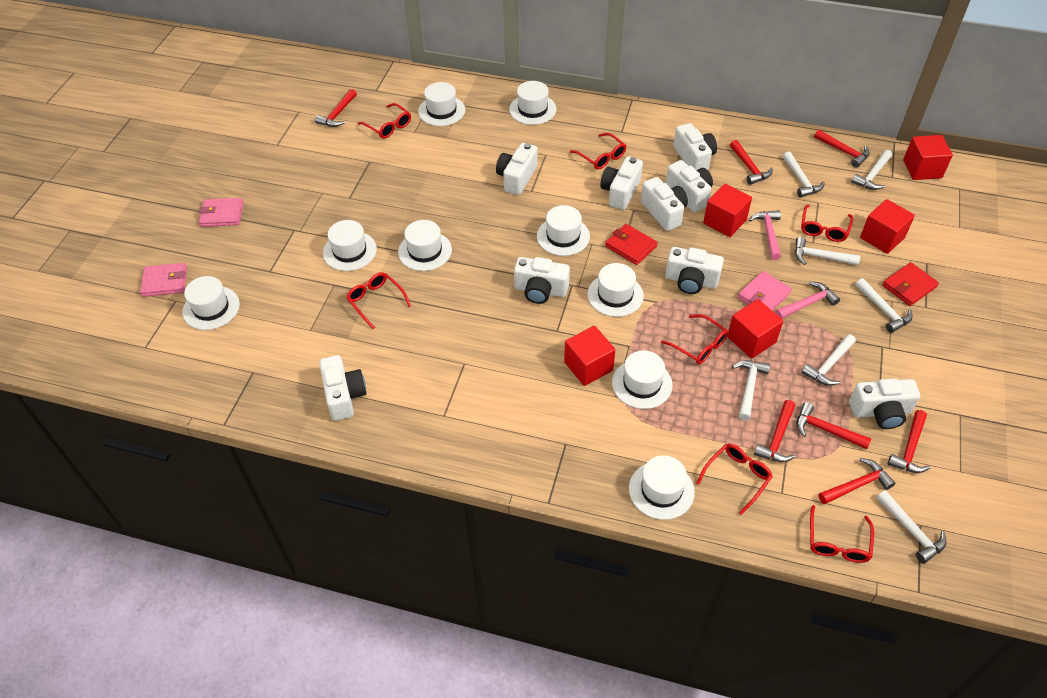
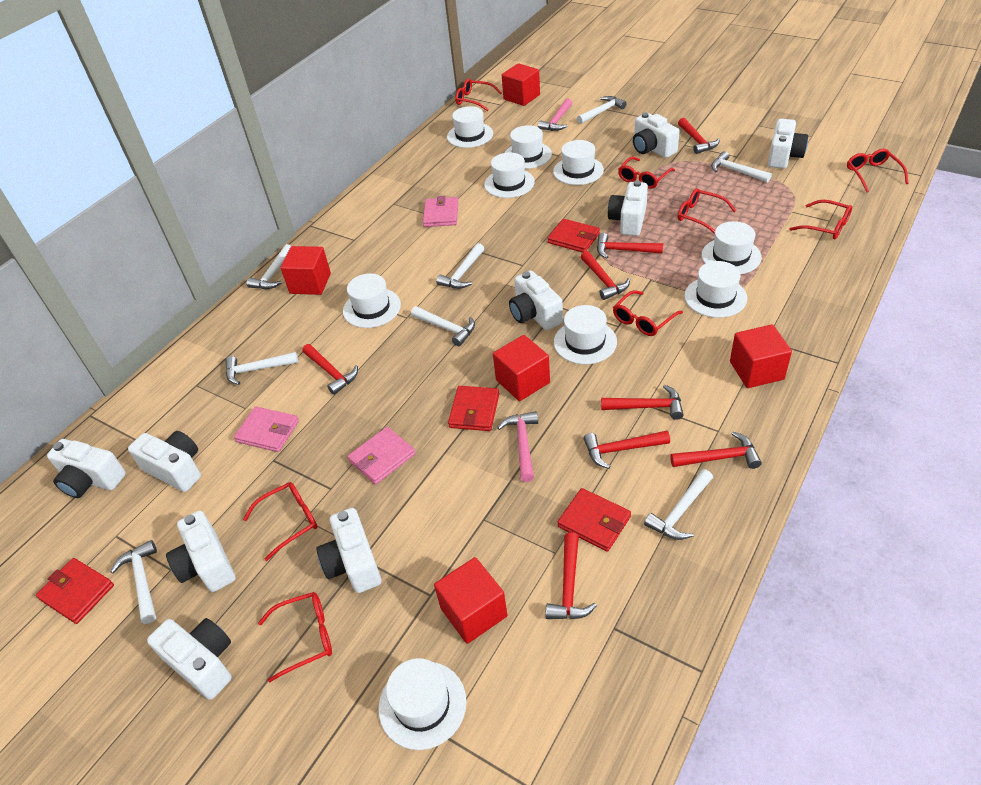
red glasses: 7 -> 8
red hammer: 7 -> 8
red wallet: 2 -> 4
white hammer: 7 -> 8

